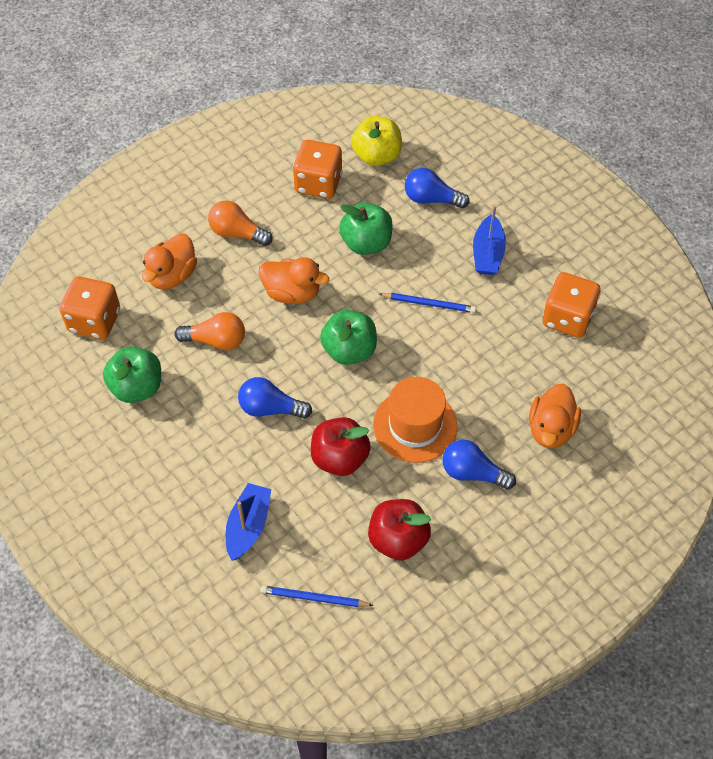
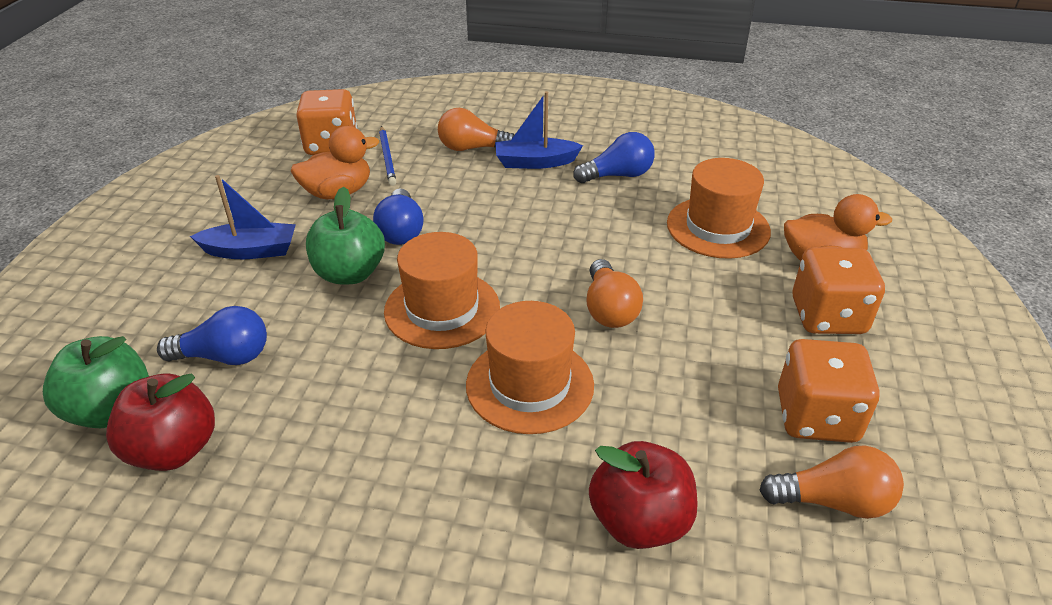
blue pencil: 2 -> 1
green apple: 3 -> 2
orange duck: 3 -> 2
orange hat: 1 -> 3
orange light bulb: 2 -> 3
yellow apple: 1 -> 0

